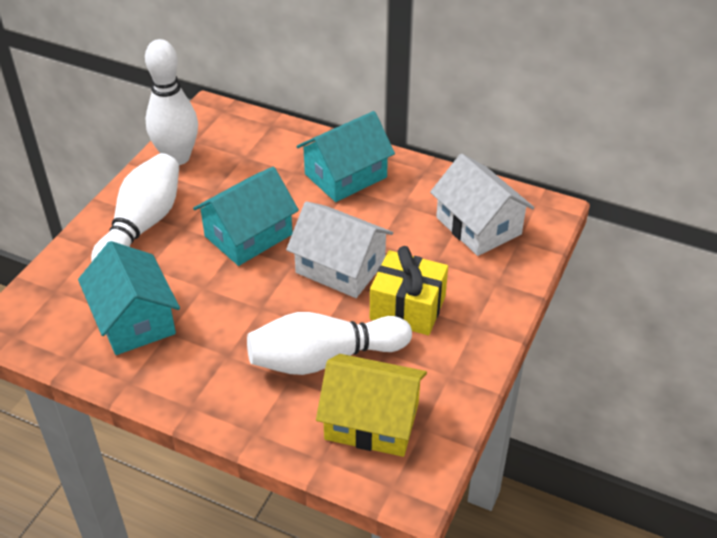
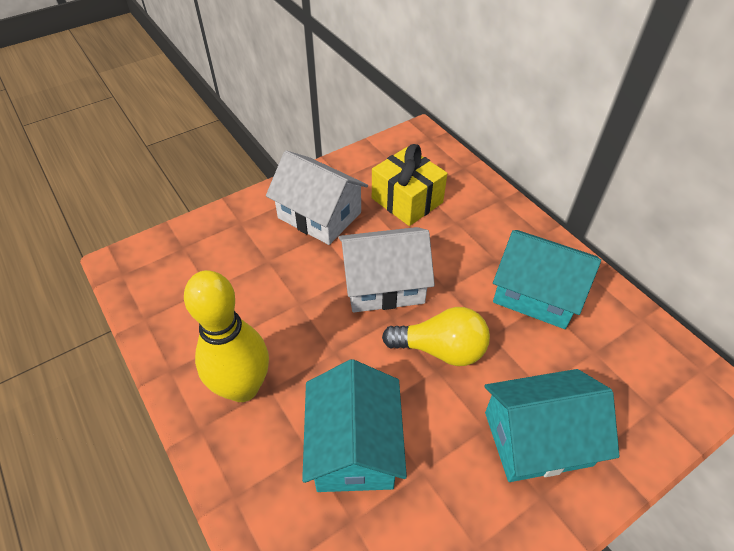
white bowling pin: 3 -> 0
yellow bowling pin: 0 -> 1
yellow house: 1 -> 0
yellow light bulb: 0 -> 1

